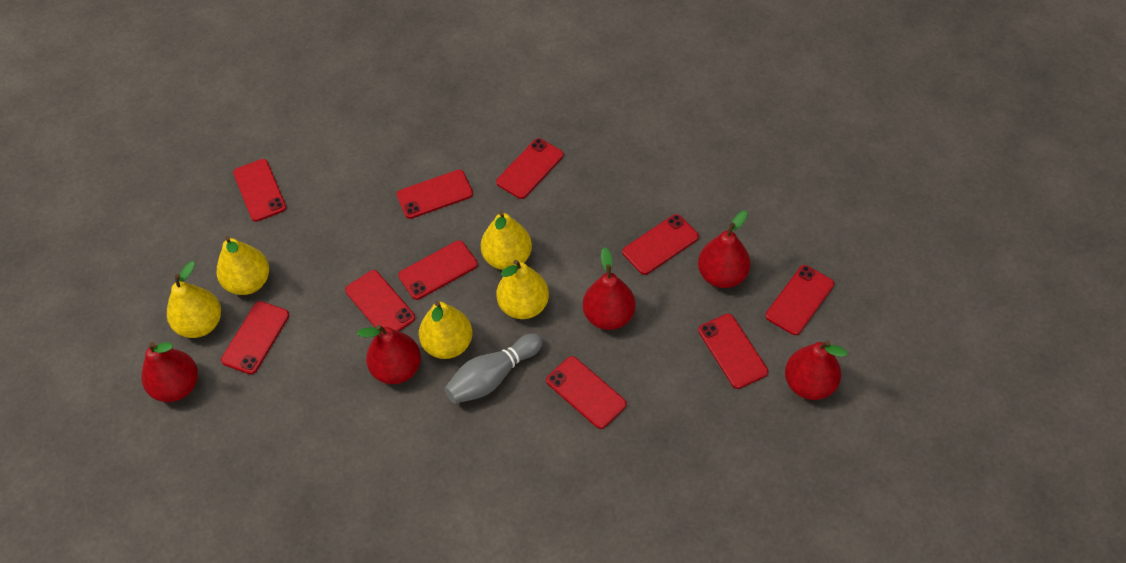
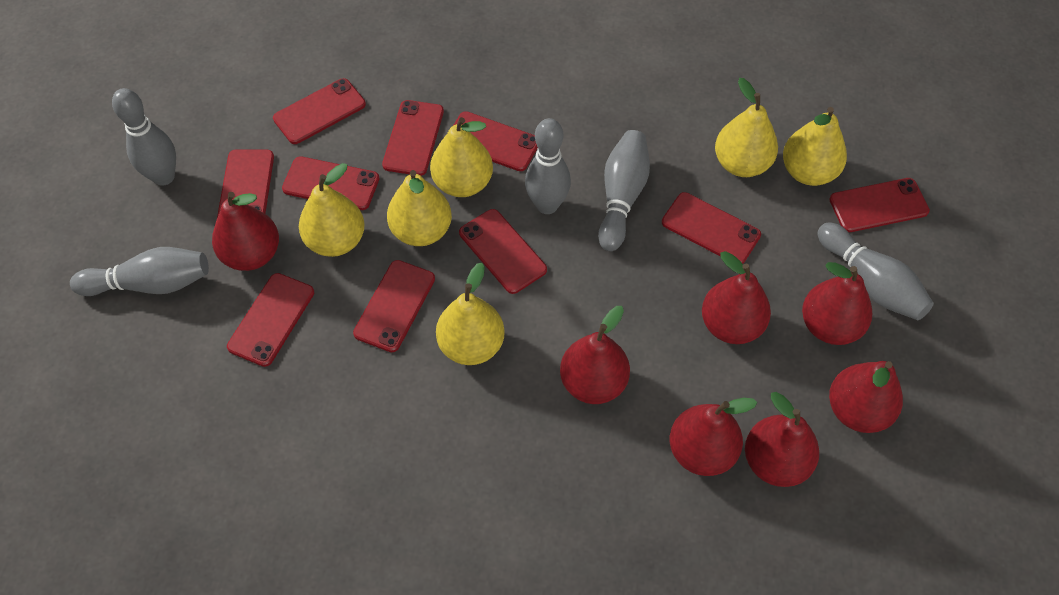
grey bowling pin: 1 -> 5
red pear: 5 -> 7
yellow pear: 5 -> 6

